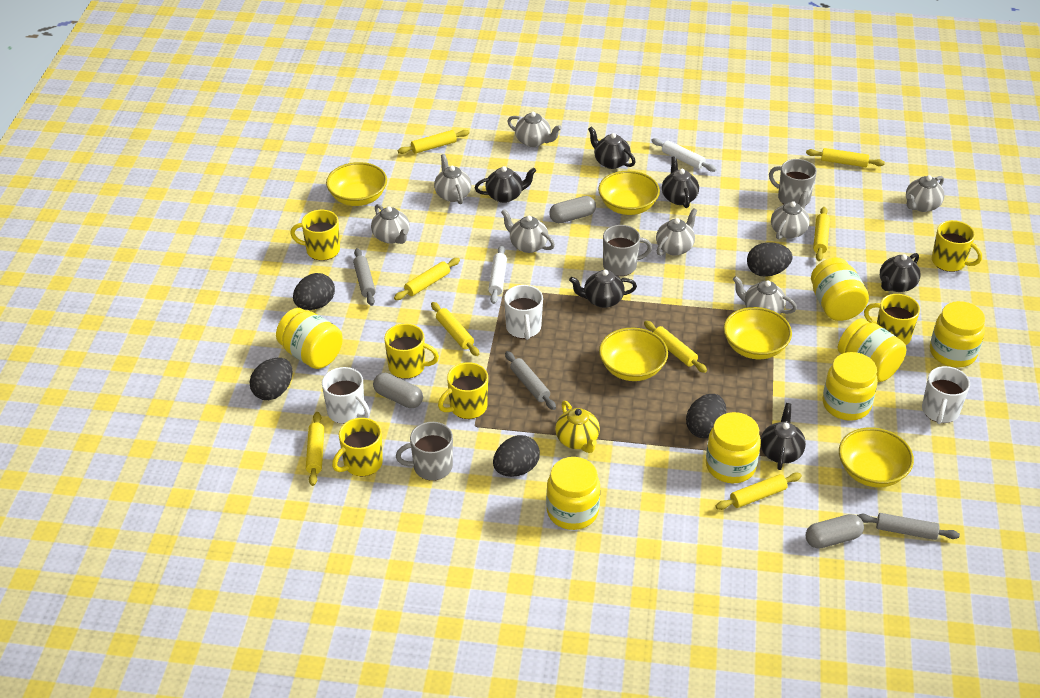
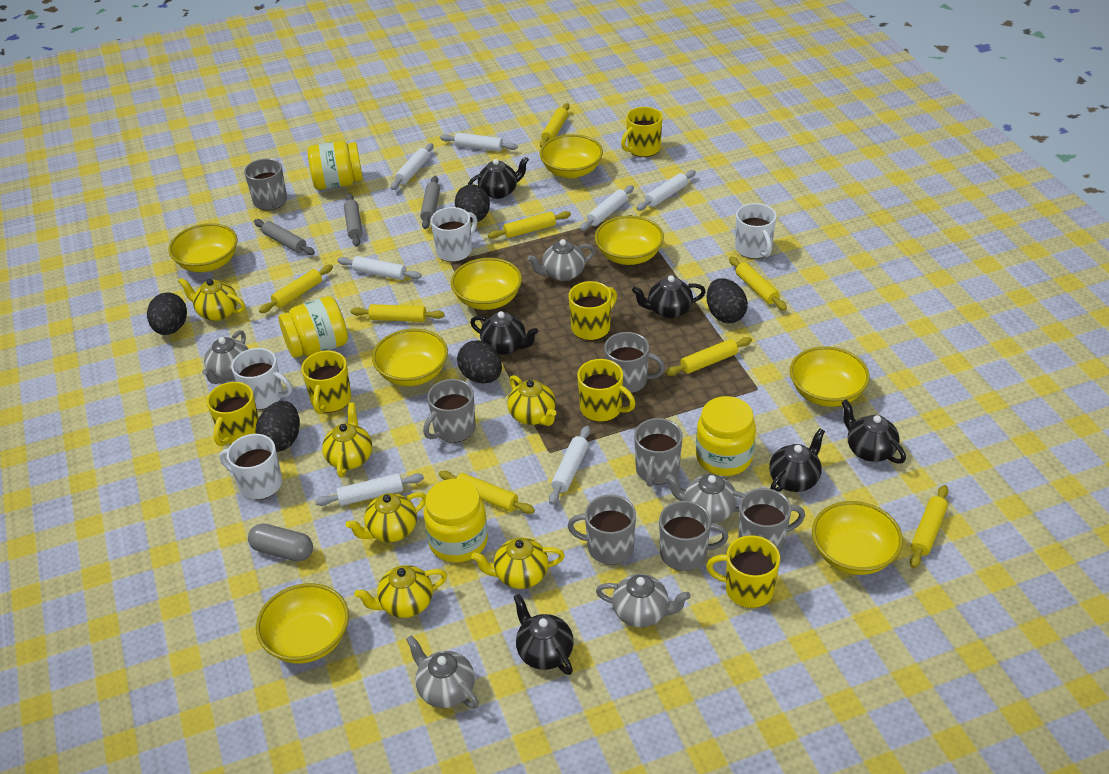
grey capsule: 3 -> 1
grey mug: 3 -> 7
grey teapot: 8 -> 5
white mug: 3 -> 4
white rolling pin: 2 -> 7
yellow bowl: 5 -> 8
yellow jar: 7 -> 4
yellow teapot: 1 -> 6

